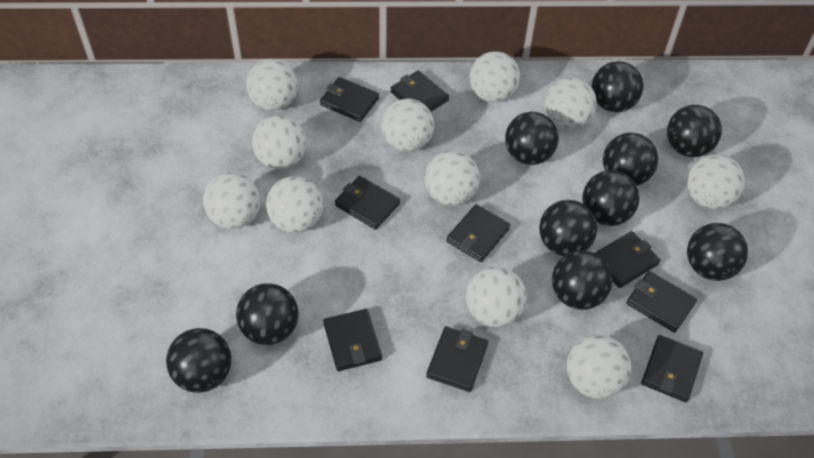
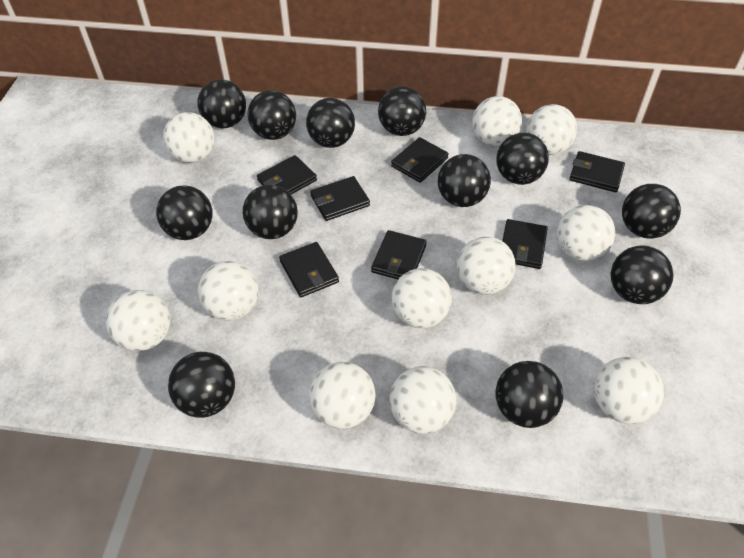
black ball: 10 -> 12
black wallet: 9 -> 7

